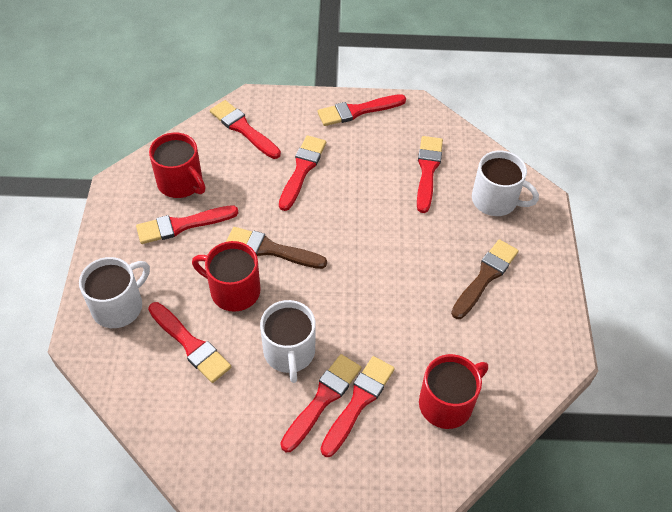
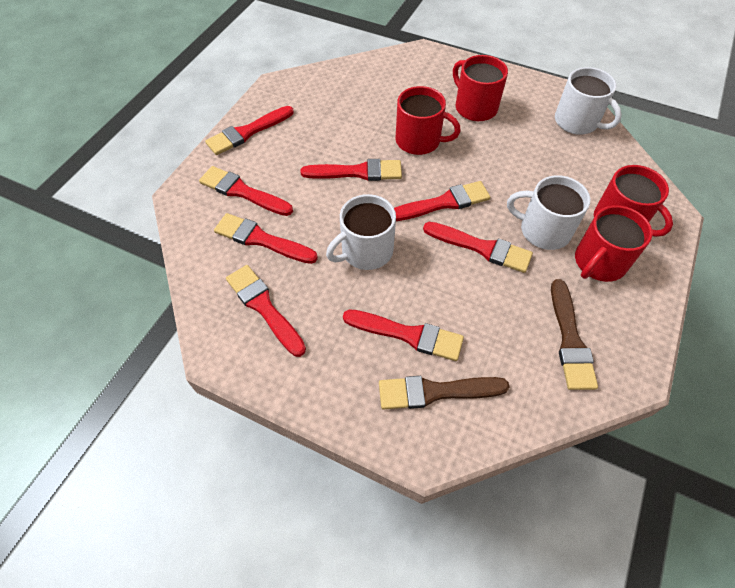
red mug: 3 -> 4

